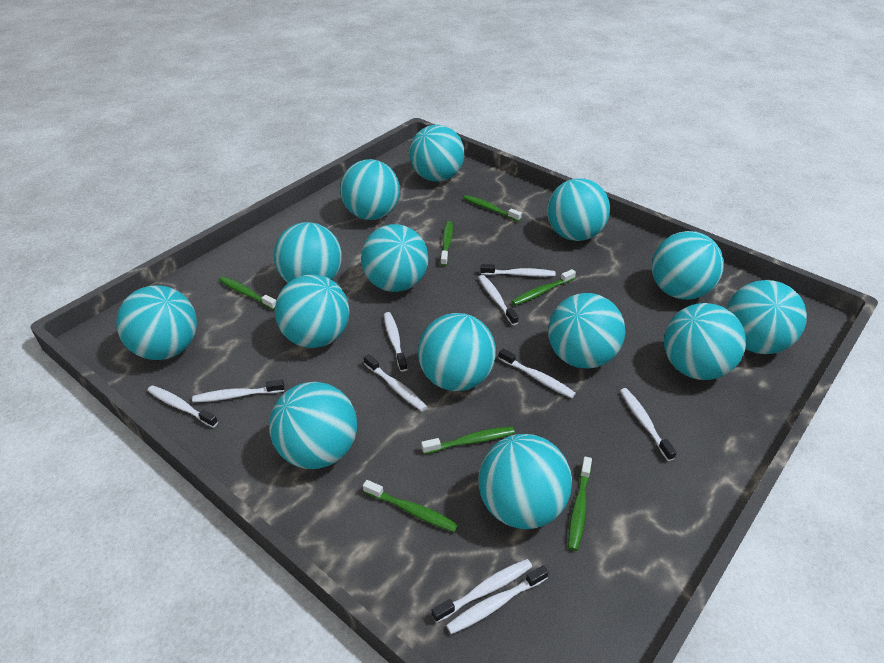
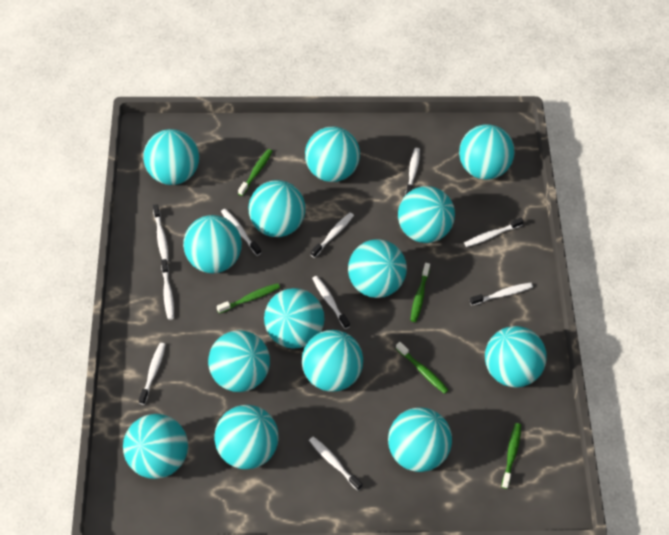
green toothbrush: 7 -> 5

